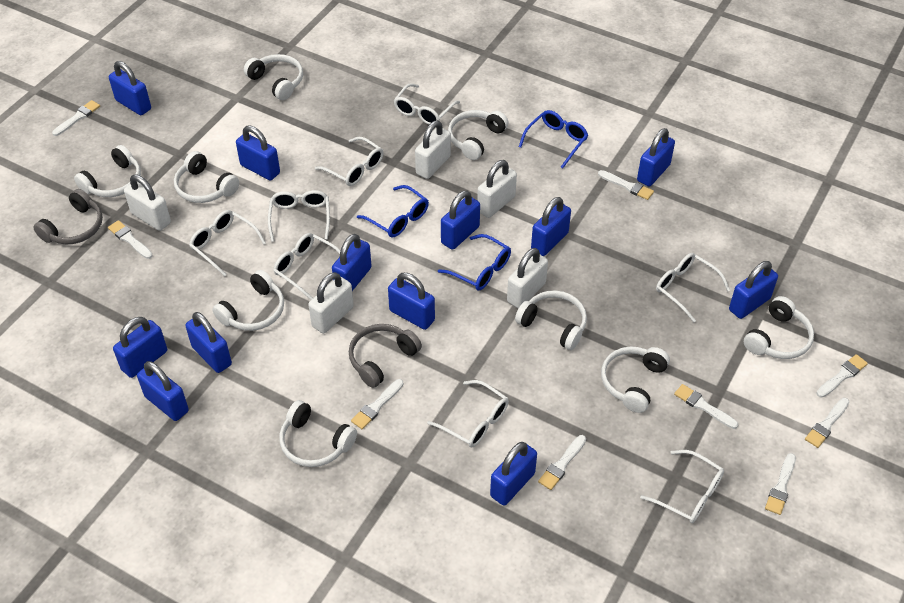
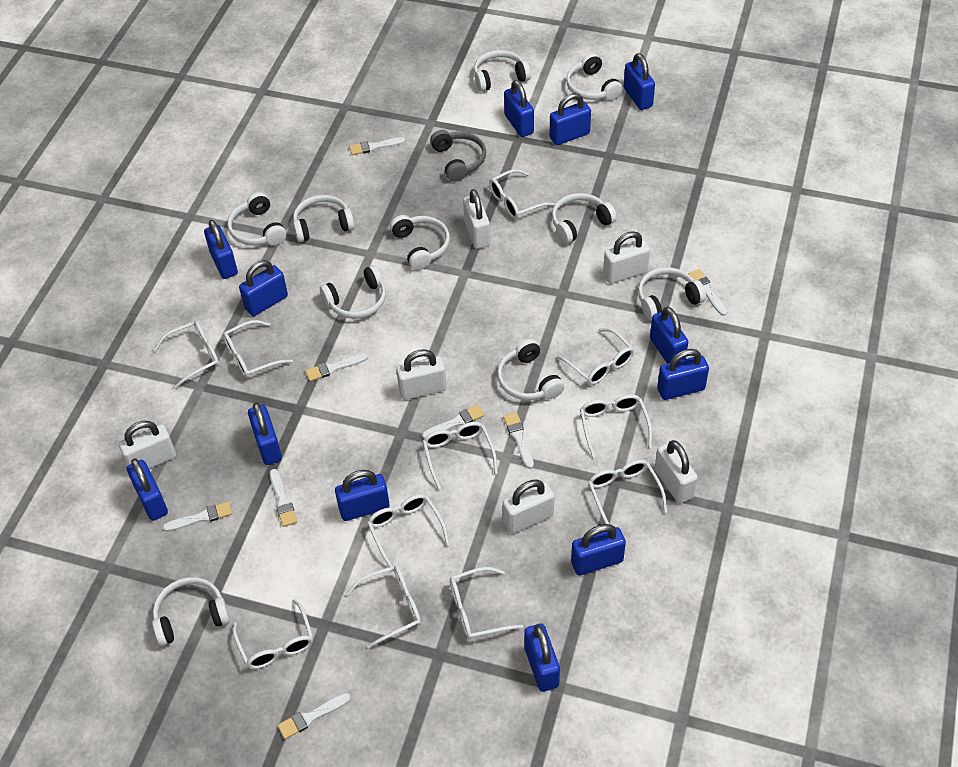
blue glasses: 3 -> 0
grey headphones: 2 -> 1
white brush: 9 -> 8
white glasses: 8 -> 11
white headphones: 9 -> 10
white padlock: 5 -> 6

